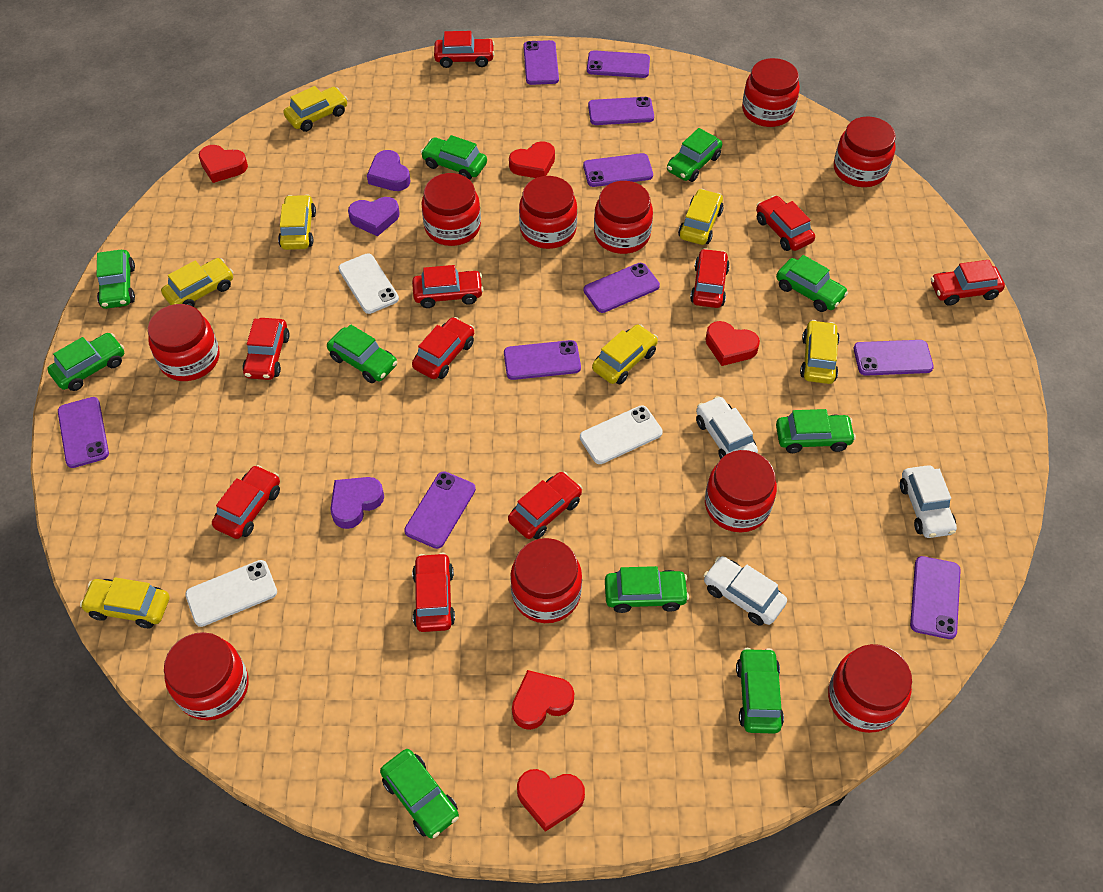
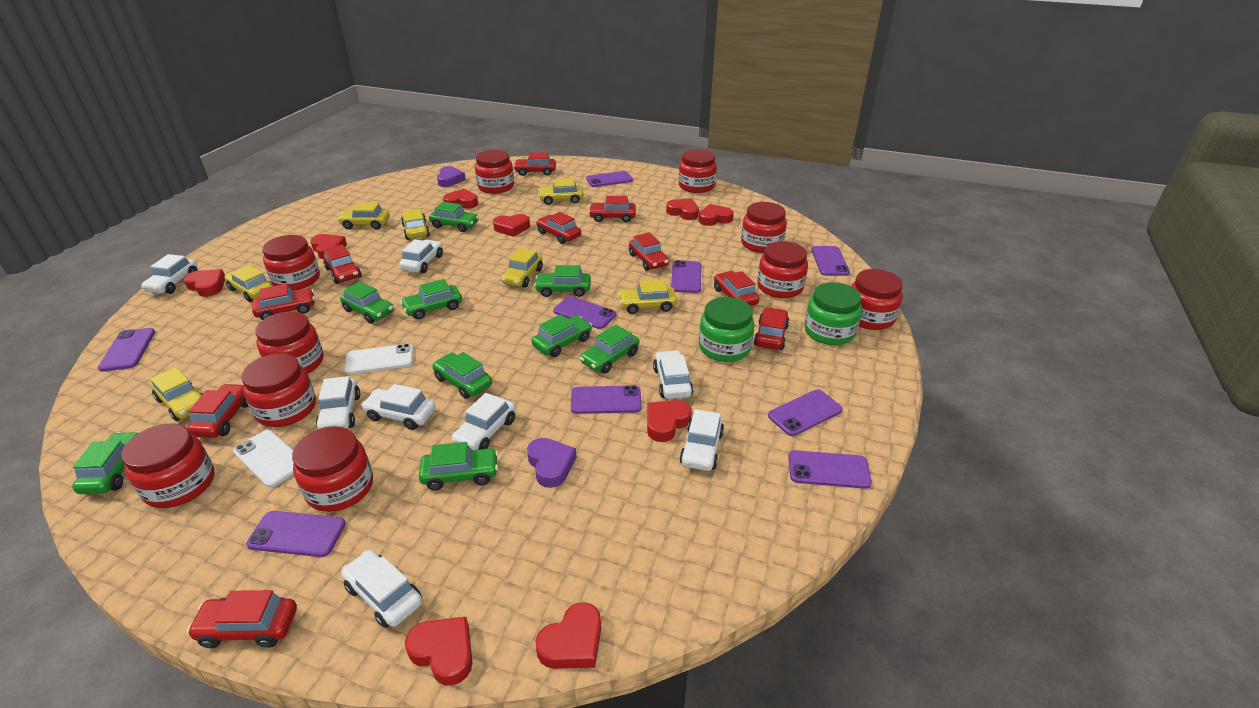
green car: 10 -> 9
green jar: 0 -> 2
purple heart: 3 -> 2
purple phone: 10 -> 9
red heart: 5 -> 9
white car: 3 -> 8
white phone: 3 -> 2

